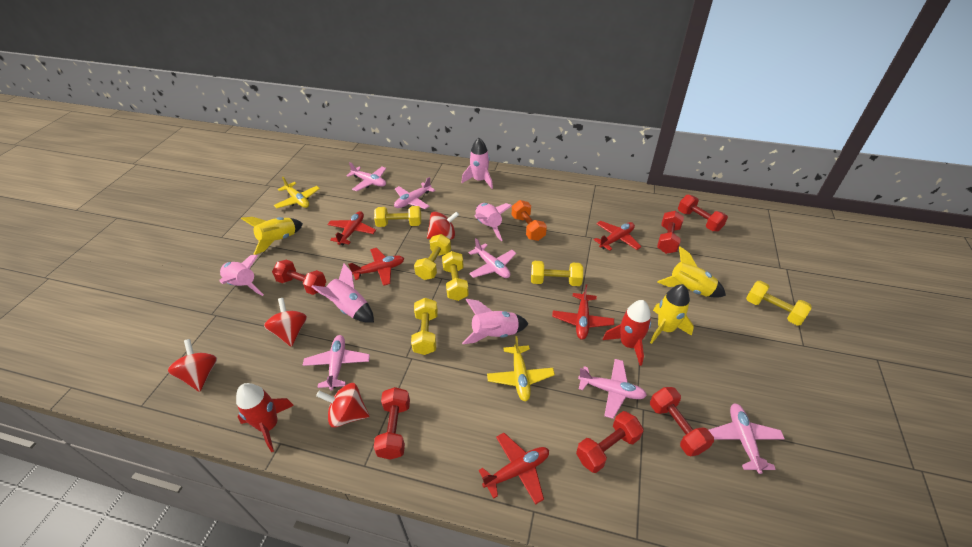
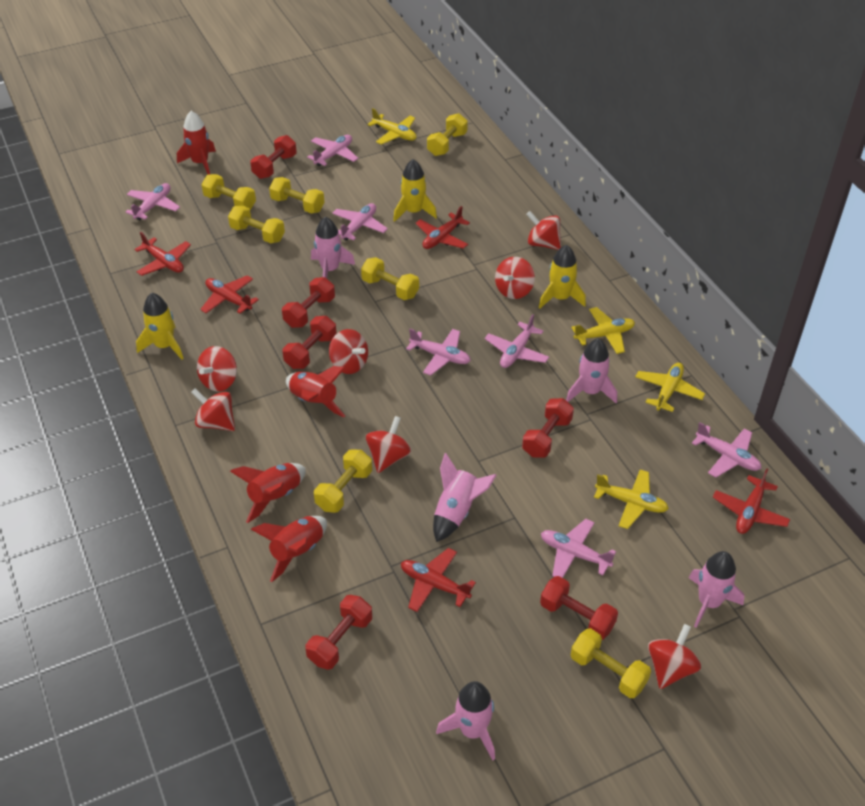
orange dumbbell: 1 -> 0
pink plane: 6 -> 7
red rocket: 2 -> 4
red spinning top: 4 -> 7
yellow dumbbell: 6 -> 7
yellow plane: 2 -> 4

